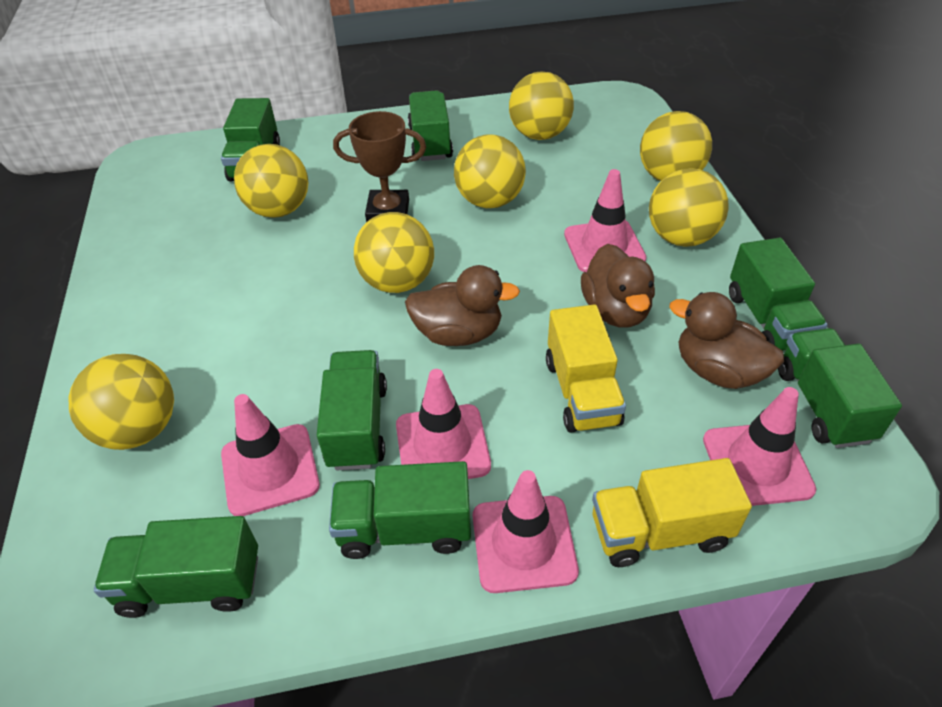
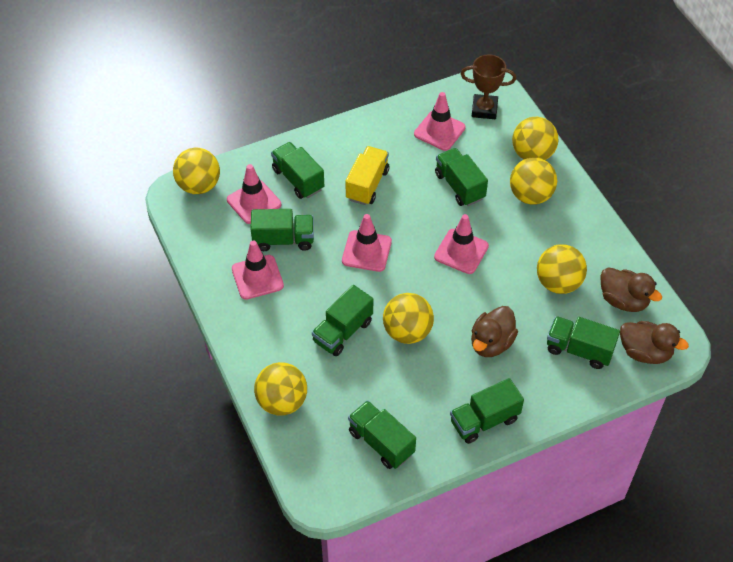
yellow ball: 7 -> 6
yellow truck: 2 -> 1

